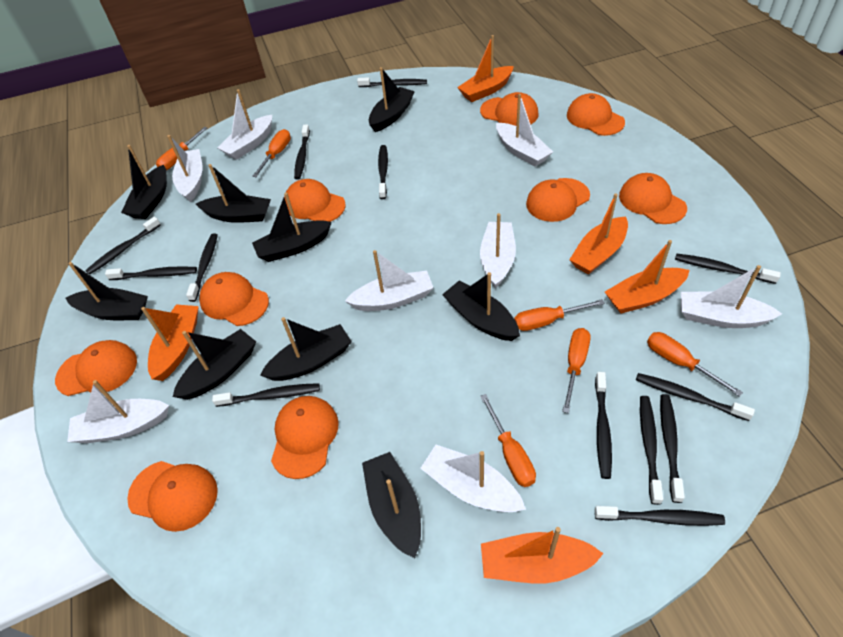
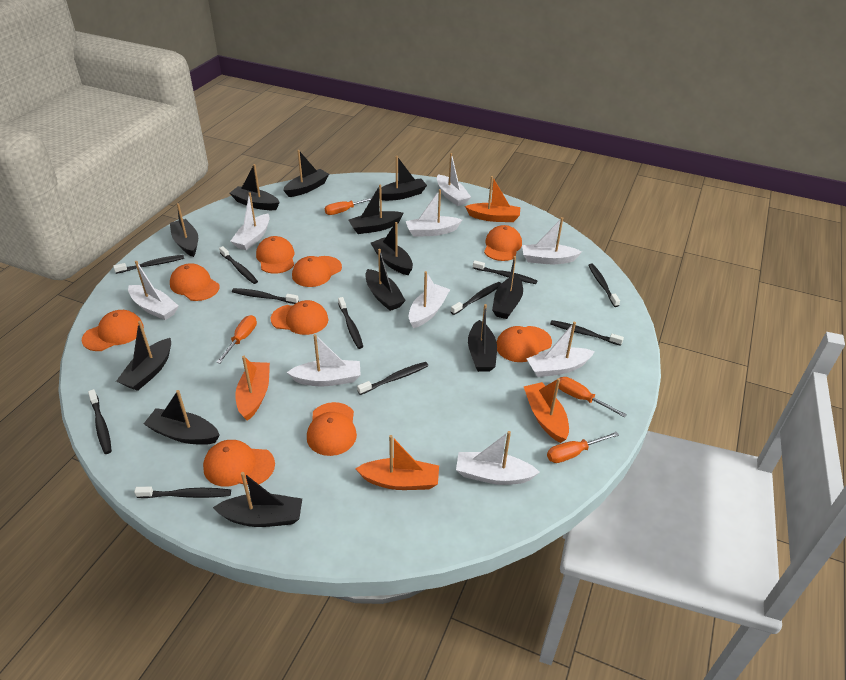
black boat: 9 -> 12
black toothbrush: 13 -> 11
orange boat: 5 -> 4
orange screwdriver: 6 -> 4
white boat: 8 -> 9

